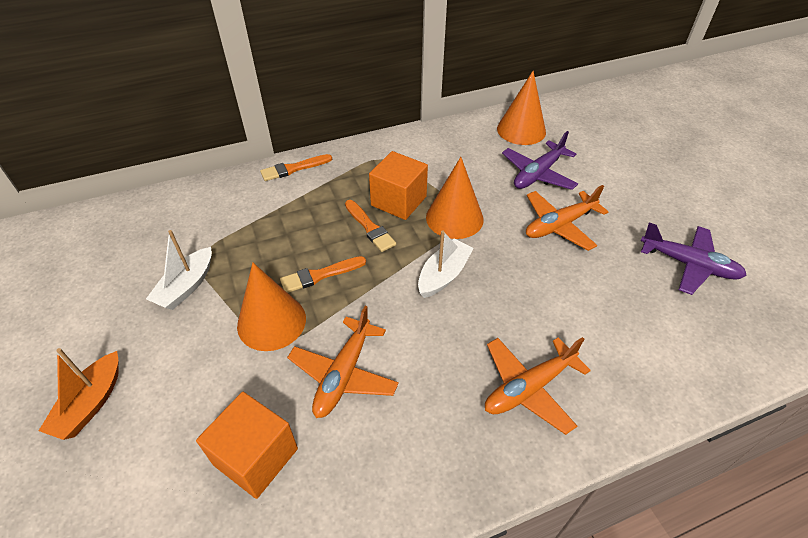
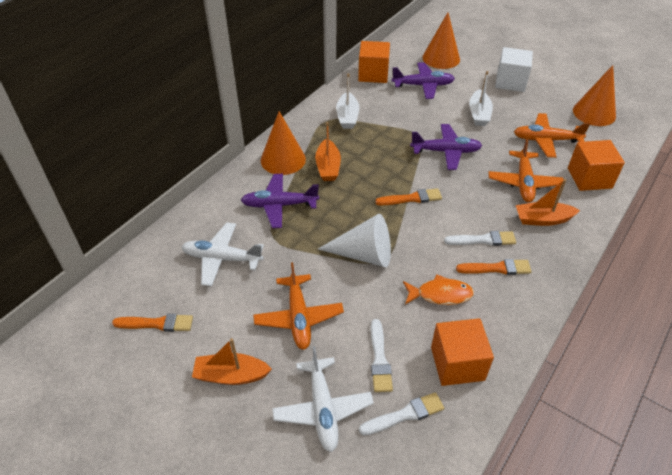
orange boat: 1 -> 3
orange cube: 2 -> 3
orange fish: 0 -> 1
purple plane: 2 -> 3
white brush: 0 -> 3
white cone: 0 -> 1
white cube: 0 -> 1
white plane: 0 -> 2

